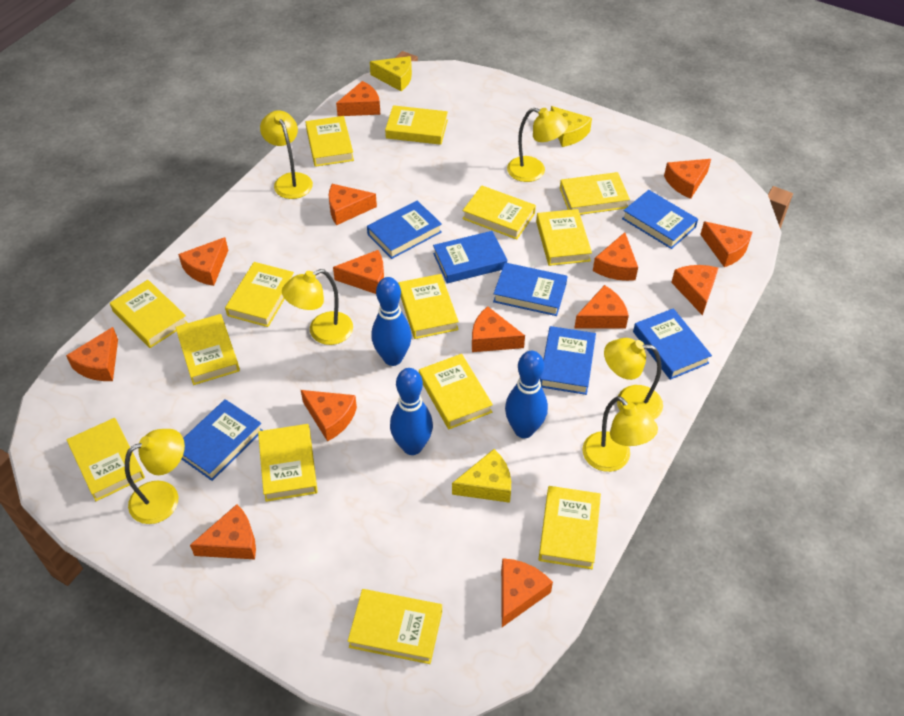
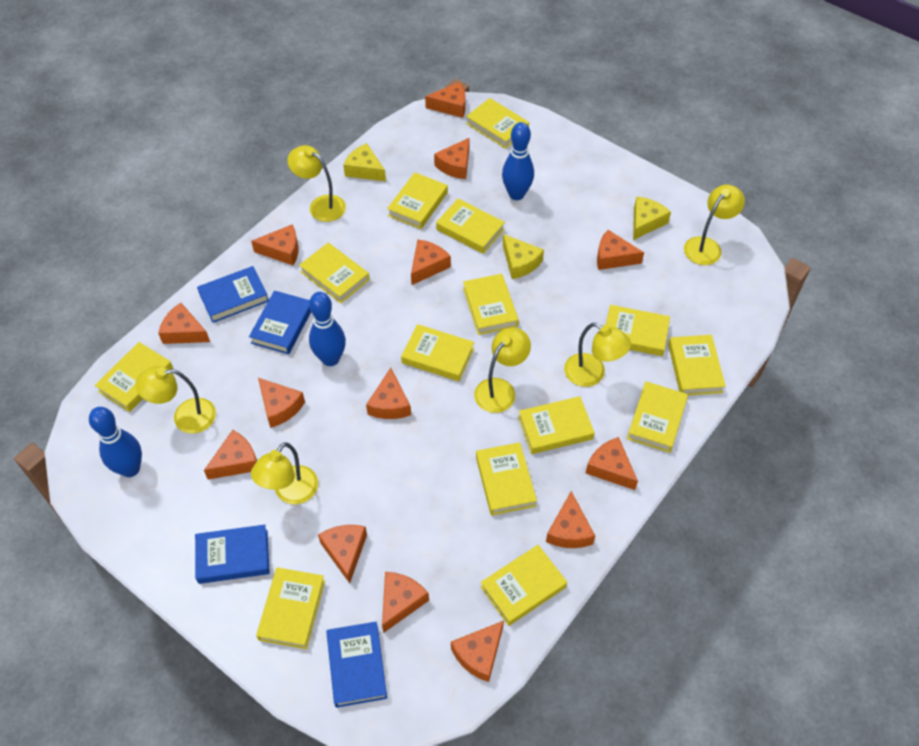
blue book: 7 -> 4

